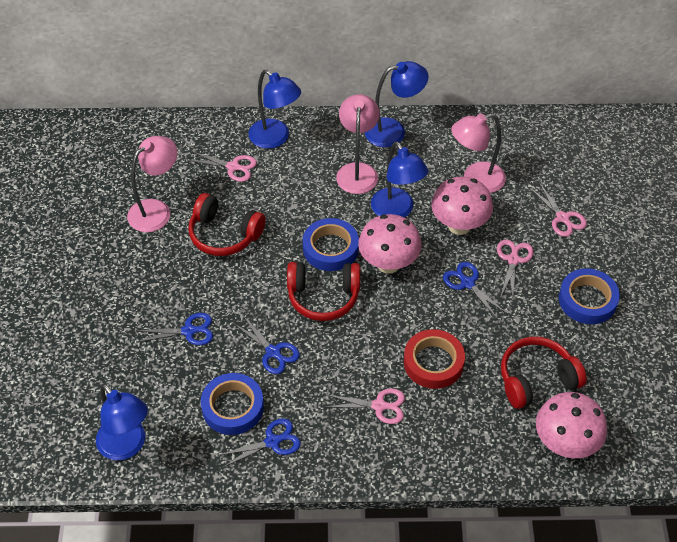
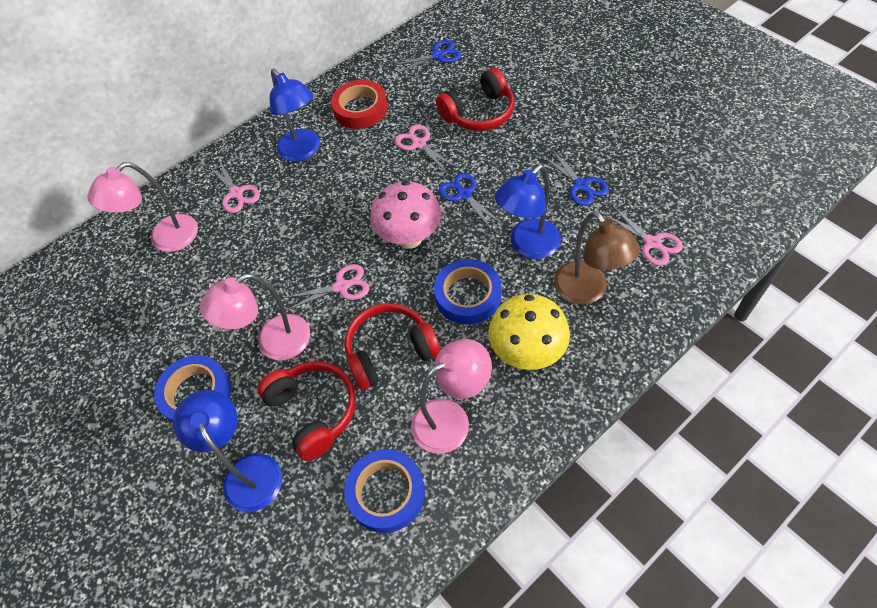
blue lamp: 4 -> 3
blue scissors: 4 -> 3
brown lamp: 0 -> 1
pink mushroom: 3 -> 1
yellow mushroom: 0 -> 1

